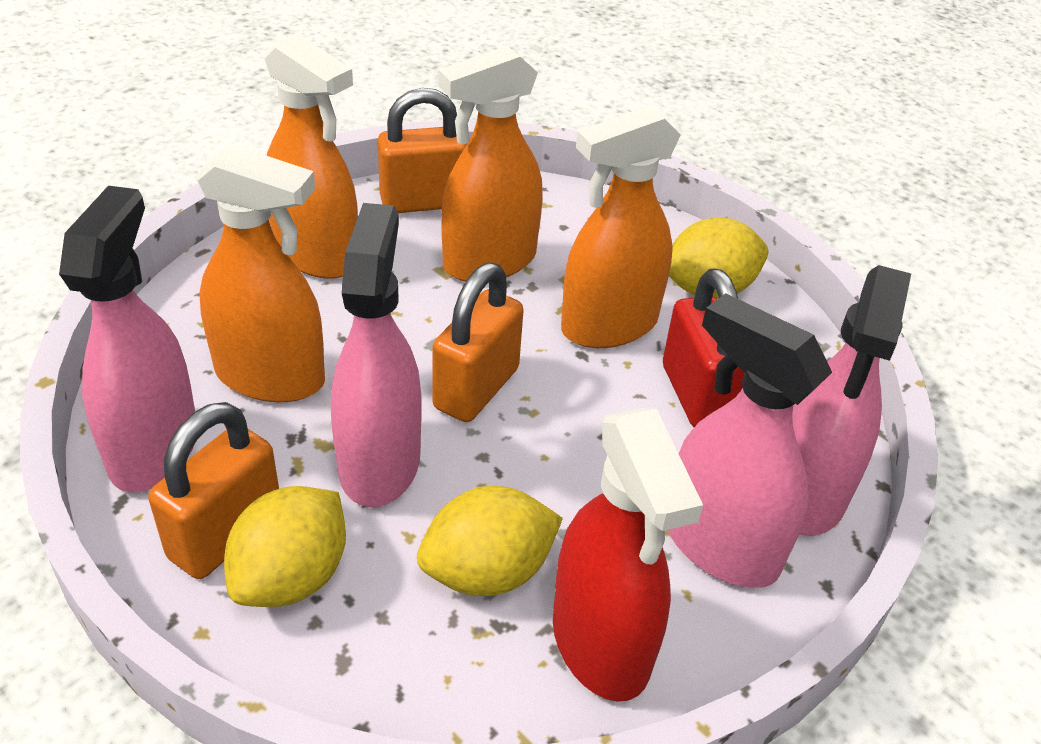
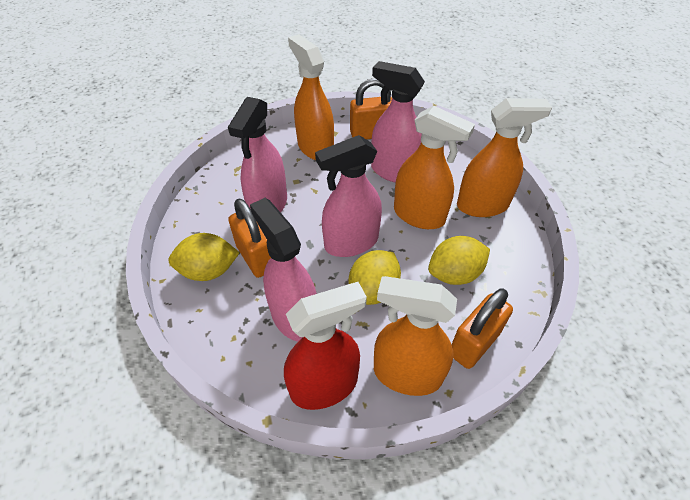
red padlock: 1 -> 0

